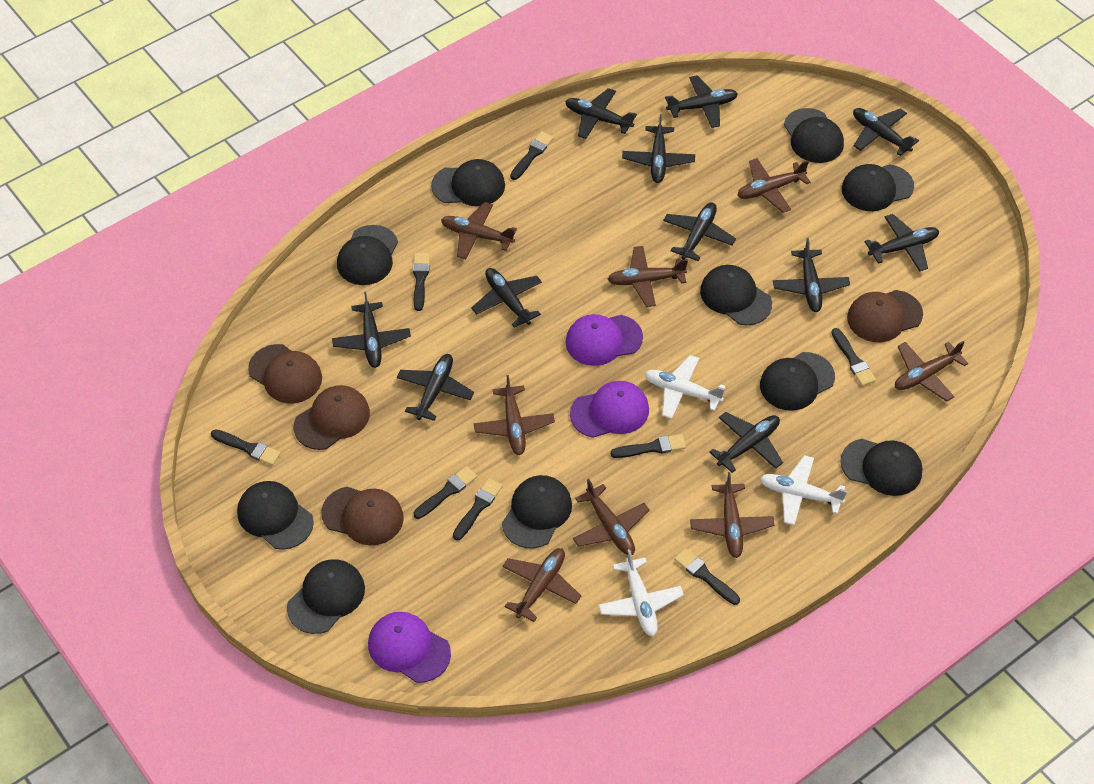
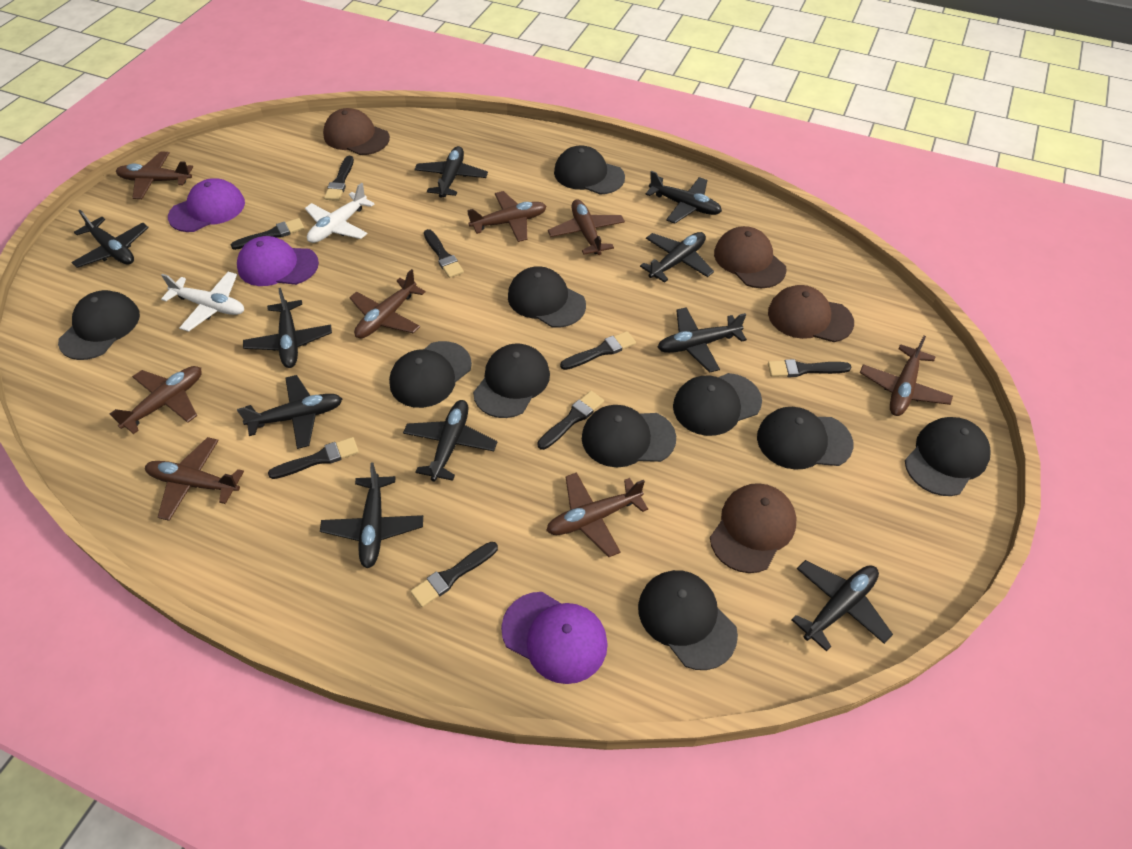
black plane: 11 -> 10
white plane: 3 -> 2

